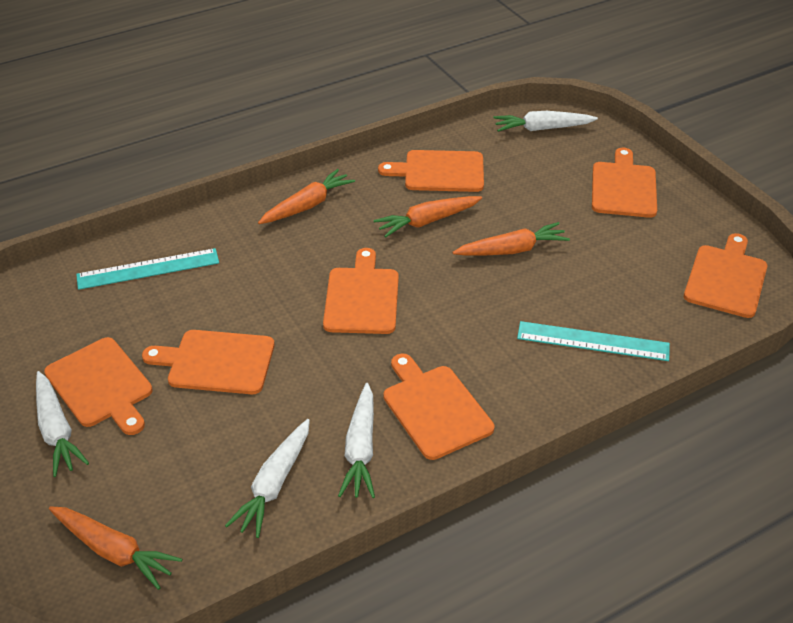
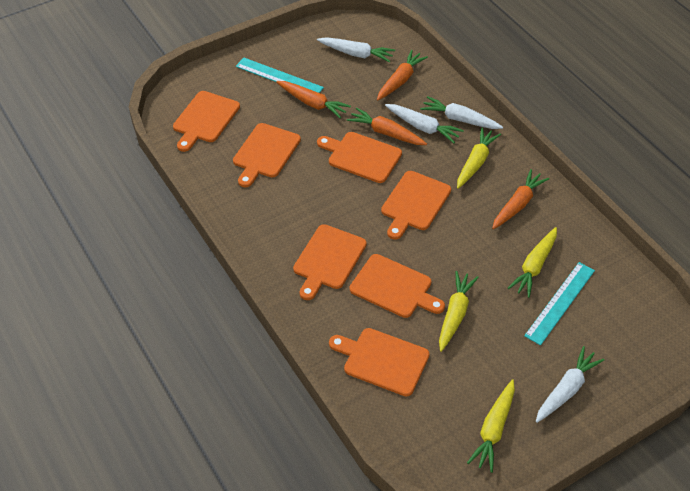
yellow carrot: 0 -> 4

